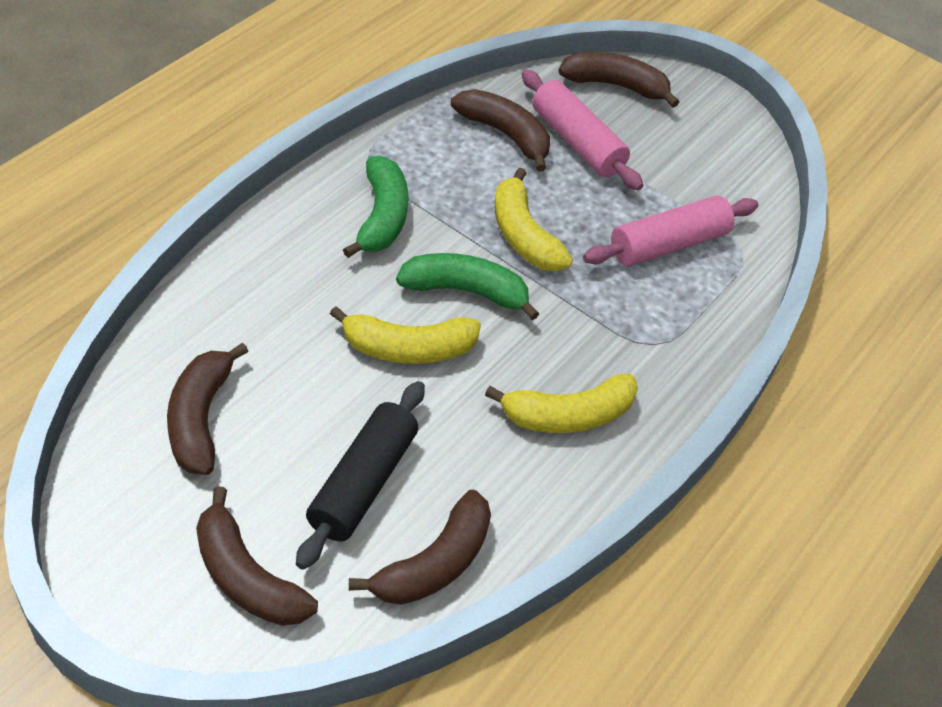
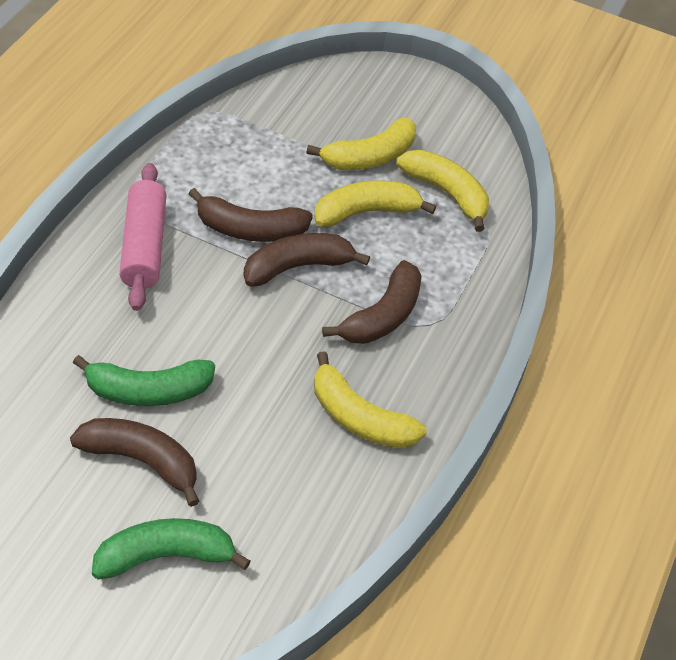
black rolling pin: 1 -> 0
brown banana: 5 -> 4
pink rolling pin: 2 -> 1
yellow banana: 3 -> 4

